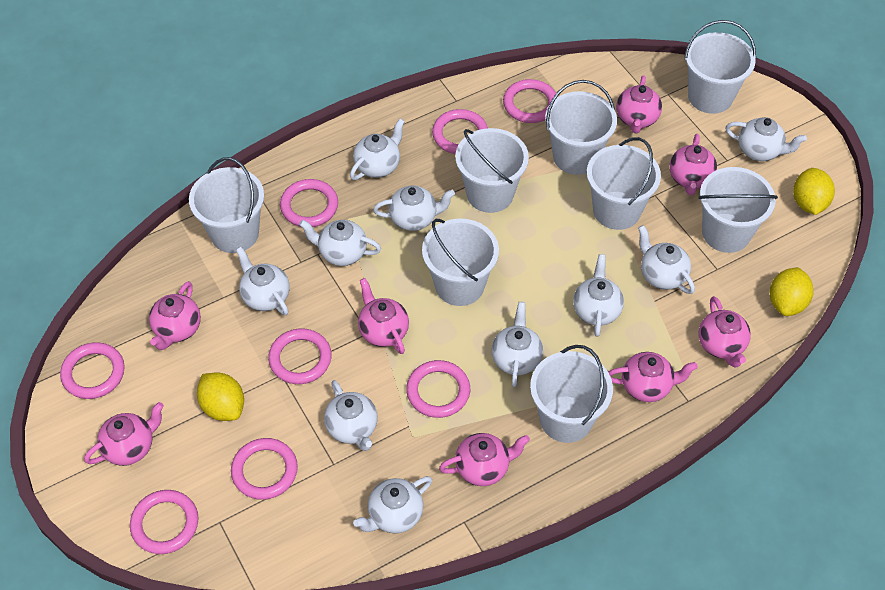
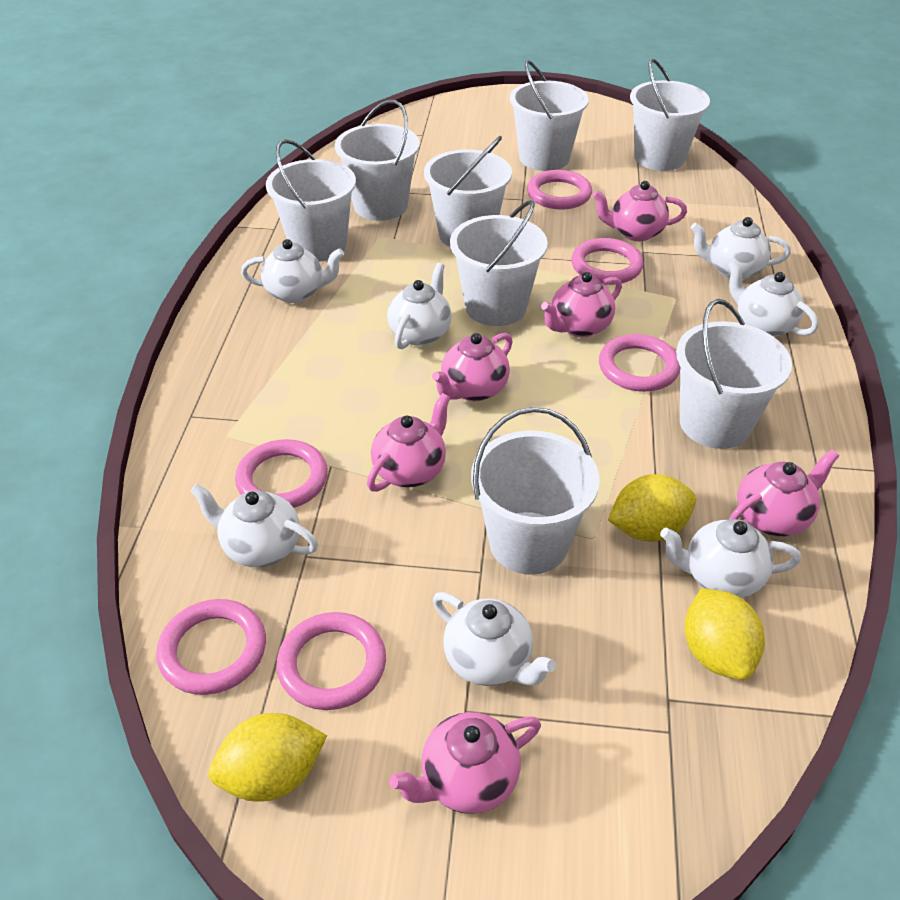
pink ring: 8 -> 6
pink teapot: 8 -> 6
white teapot: 10 -> 7

